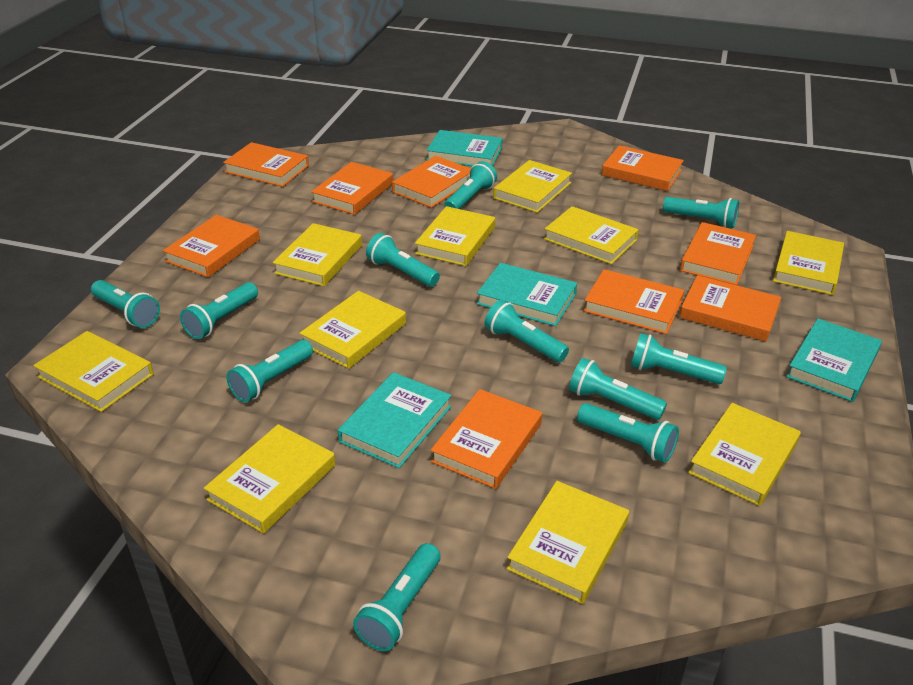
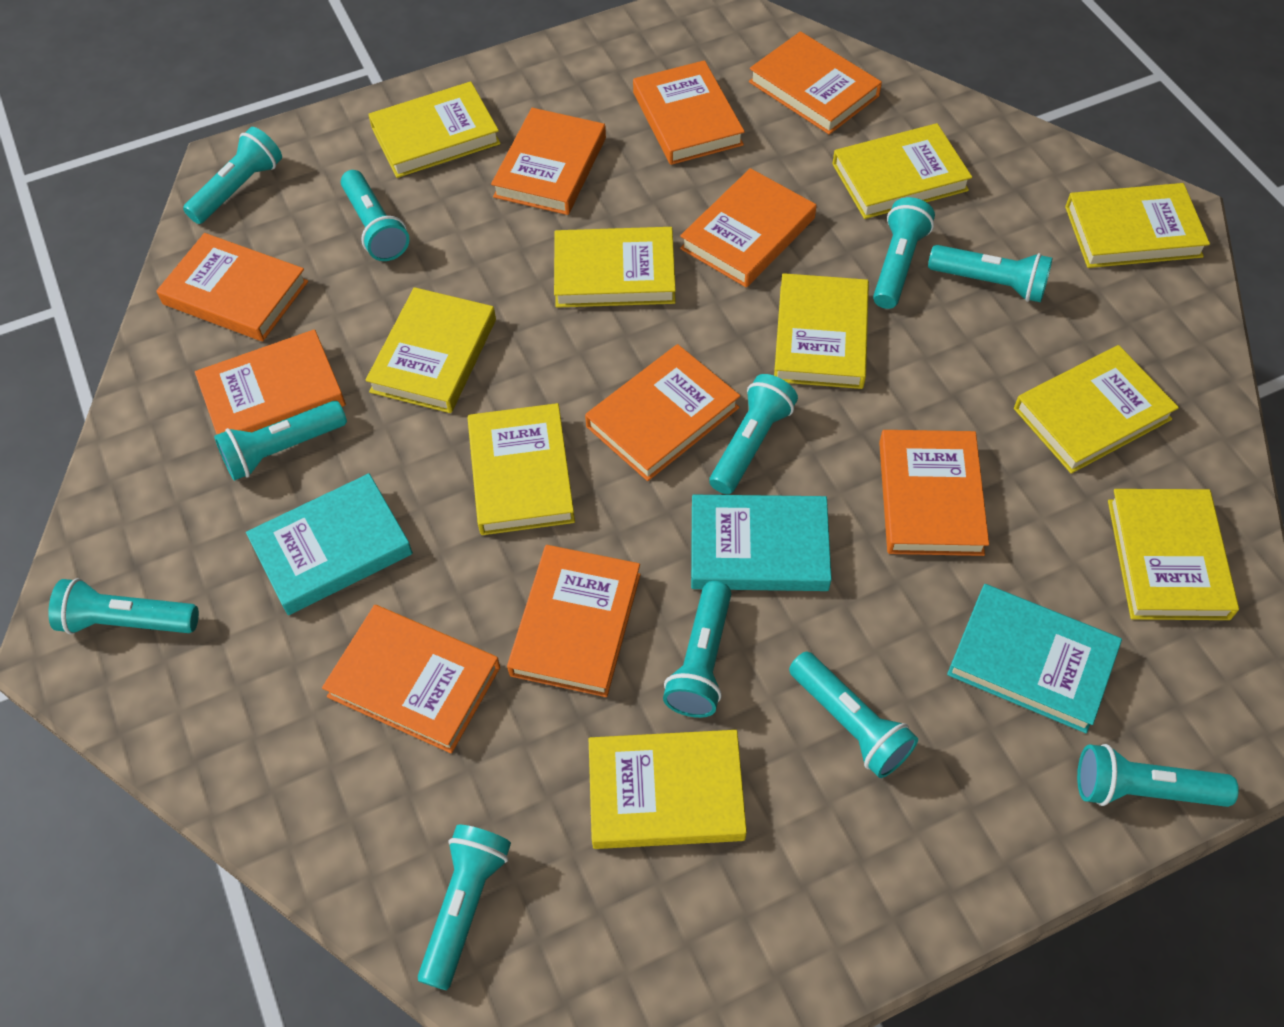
orange book: 9 -> 10
turquoise book: 4 -> 3

